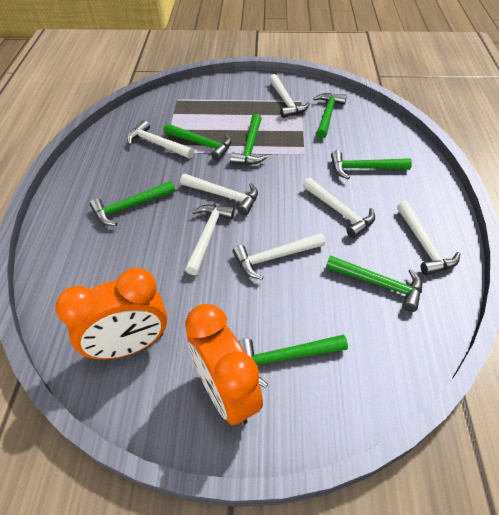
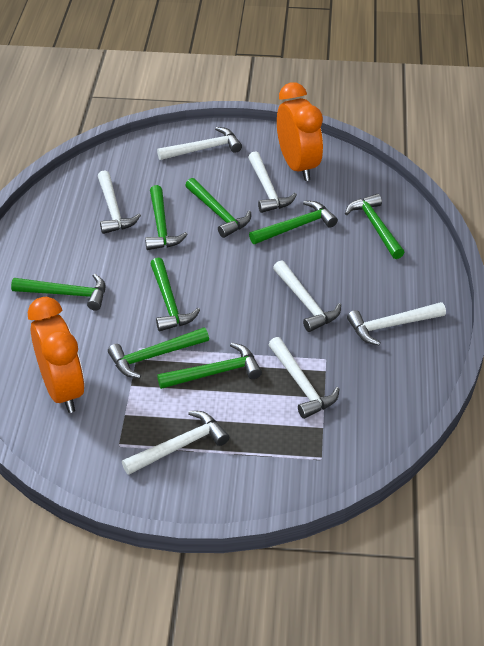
green hammer: 7 -> 8

